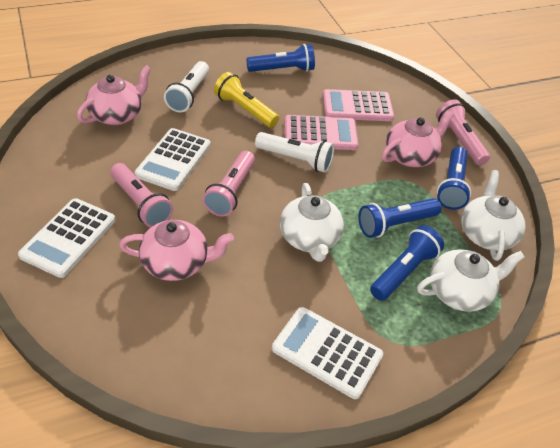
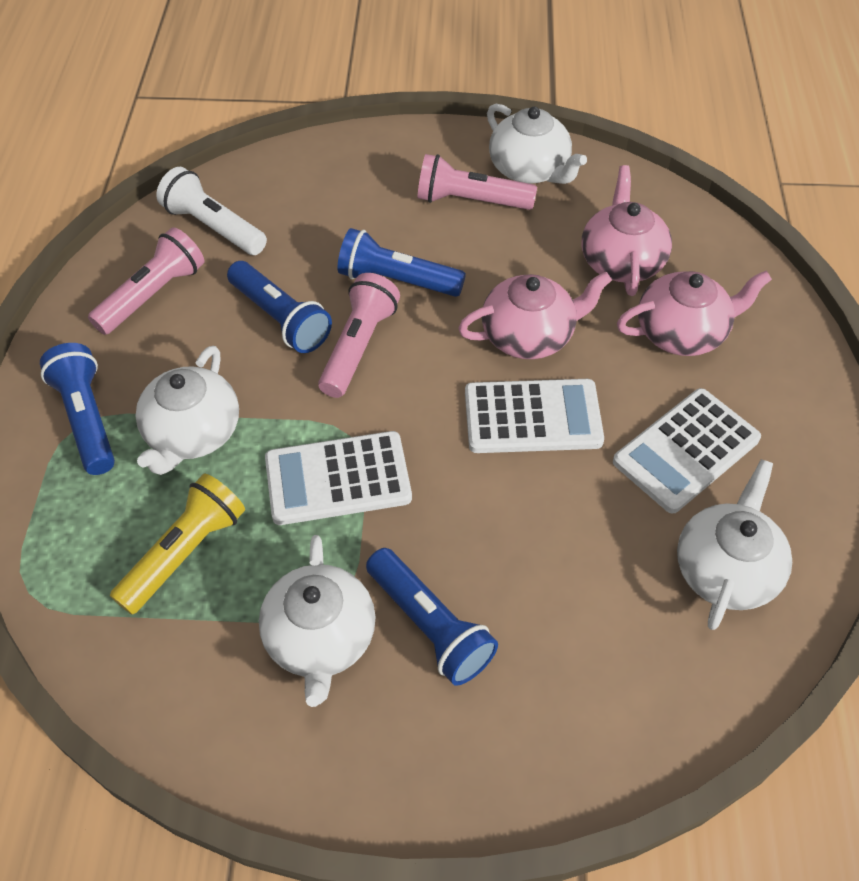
pink calculator: 2 -> 0
white flashlight: 2 -> 1
white teapot: 3 -> 4

